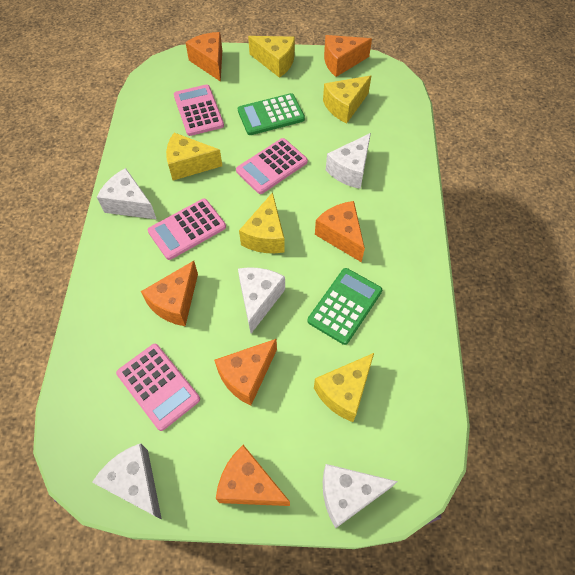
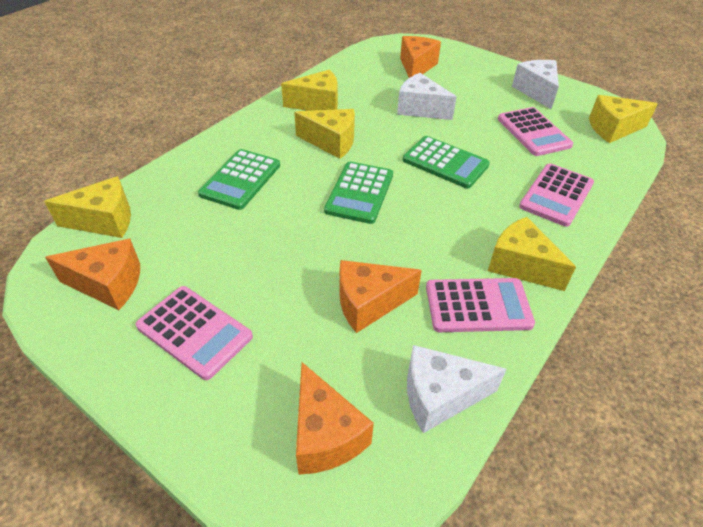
green calculator: 2 -> 3
orange cheese: 6 -> 4
white cheese: 5 -> 3

